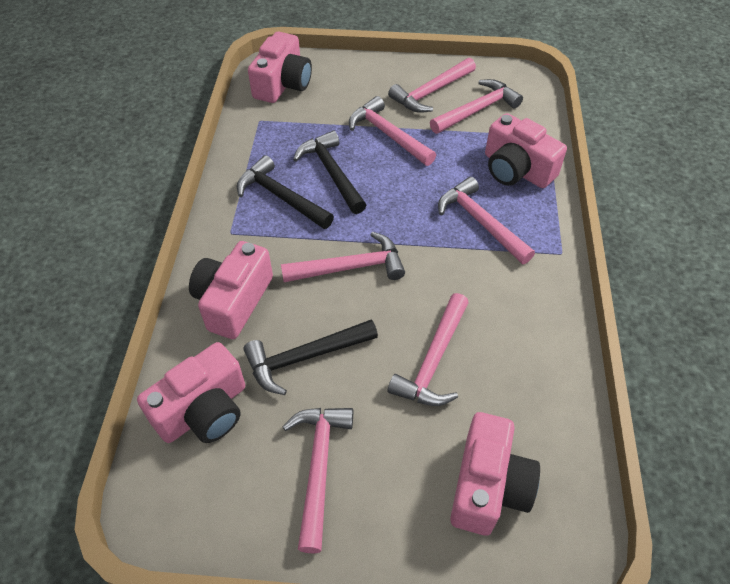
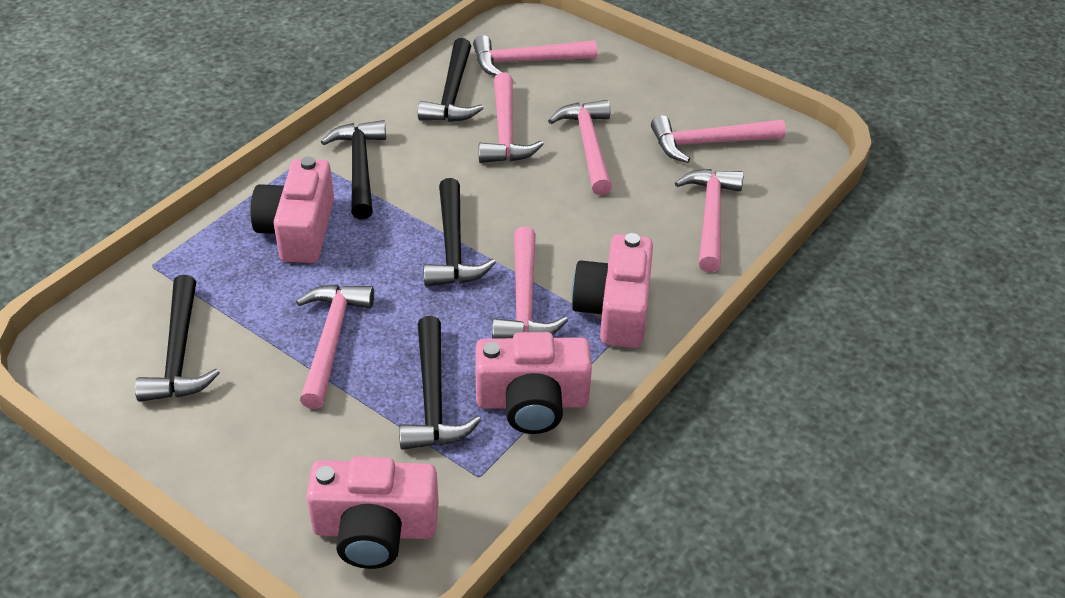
black hammer: 3 -> 5
pink camera: 5 -> 4

